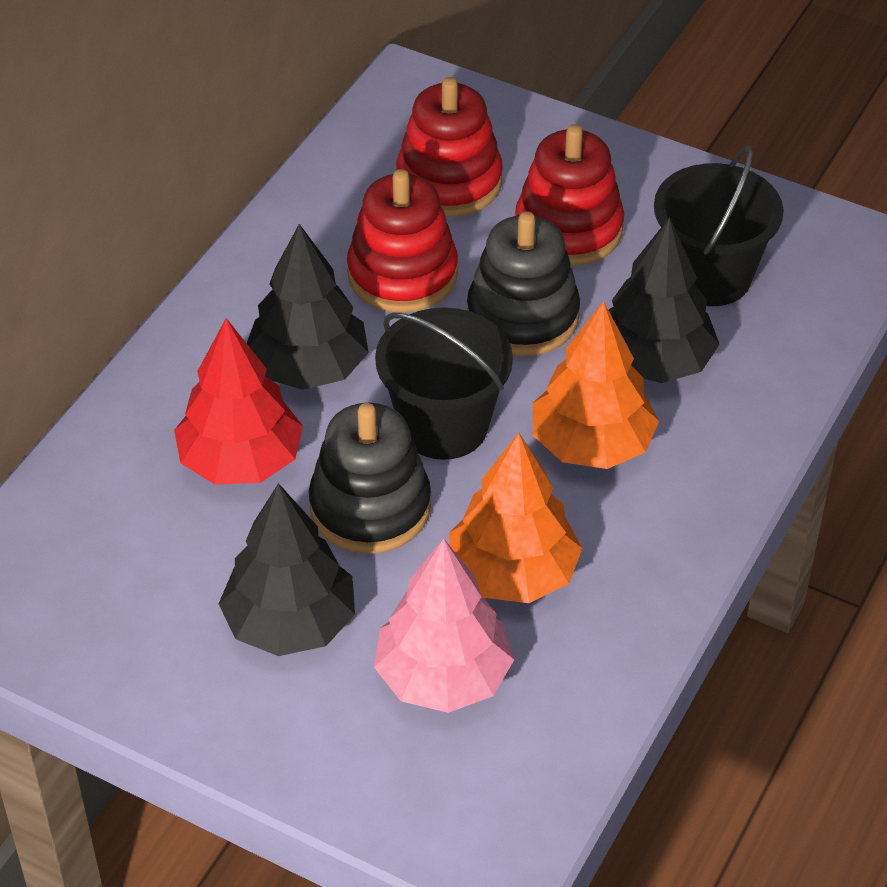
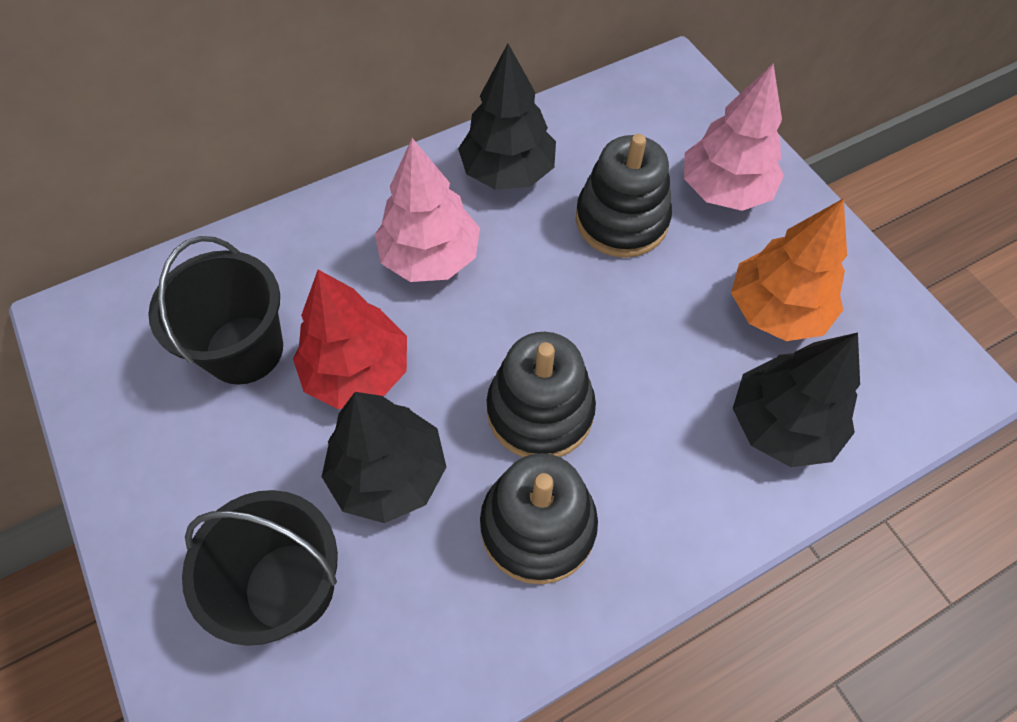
black stacking toy: 2 -> 3
orange tree: 2 -> 1
pink tree: 1 -> 2
red stacking toy: 3 -> 0

